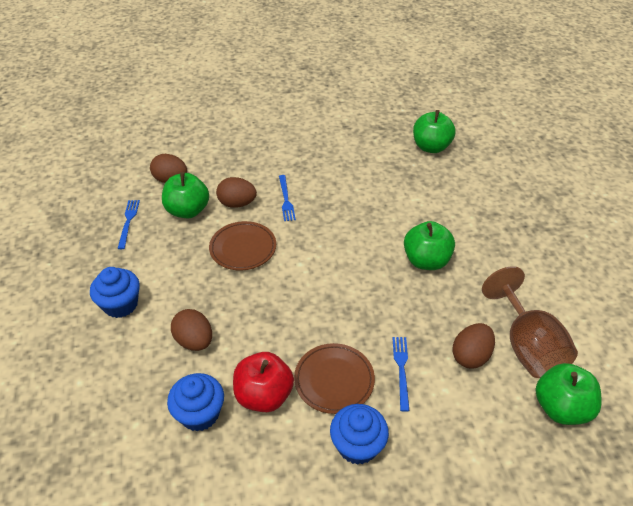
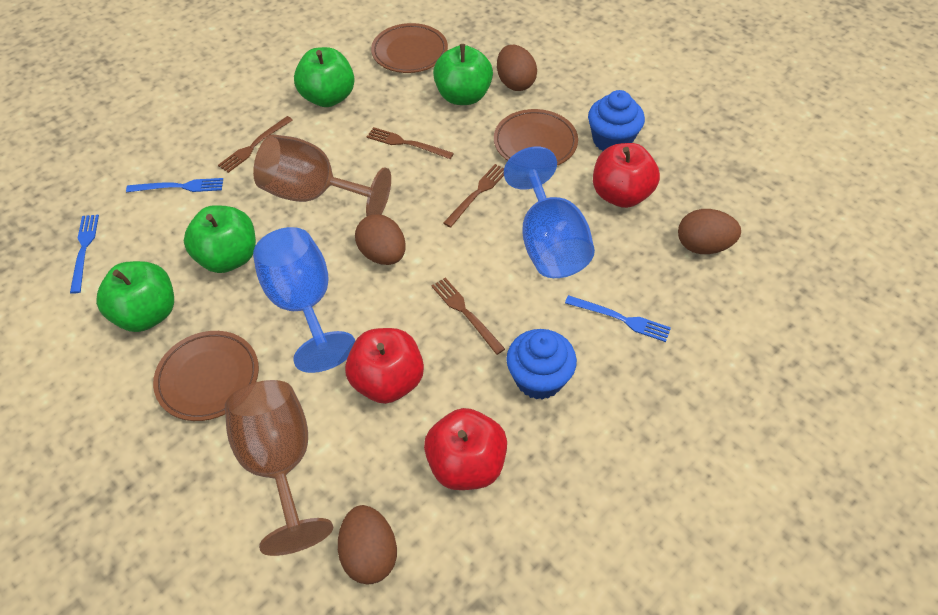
blue cupcake: 3 -> 2
blue goblet: 0 -> 2
brown fork: 0 -> 4
brown goblet: 1 -> 2
brown plate: 2 -> 3
red apple: 1 -> 3

